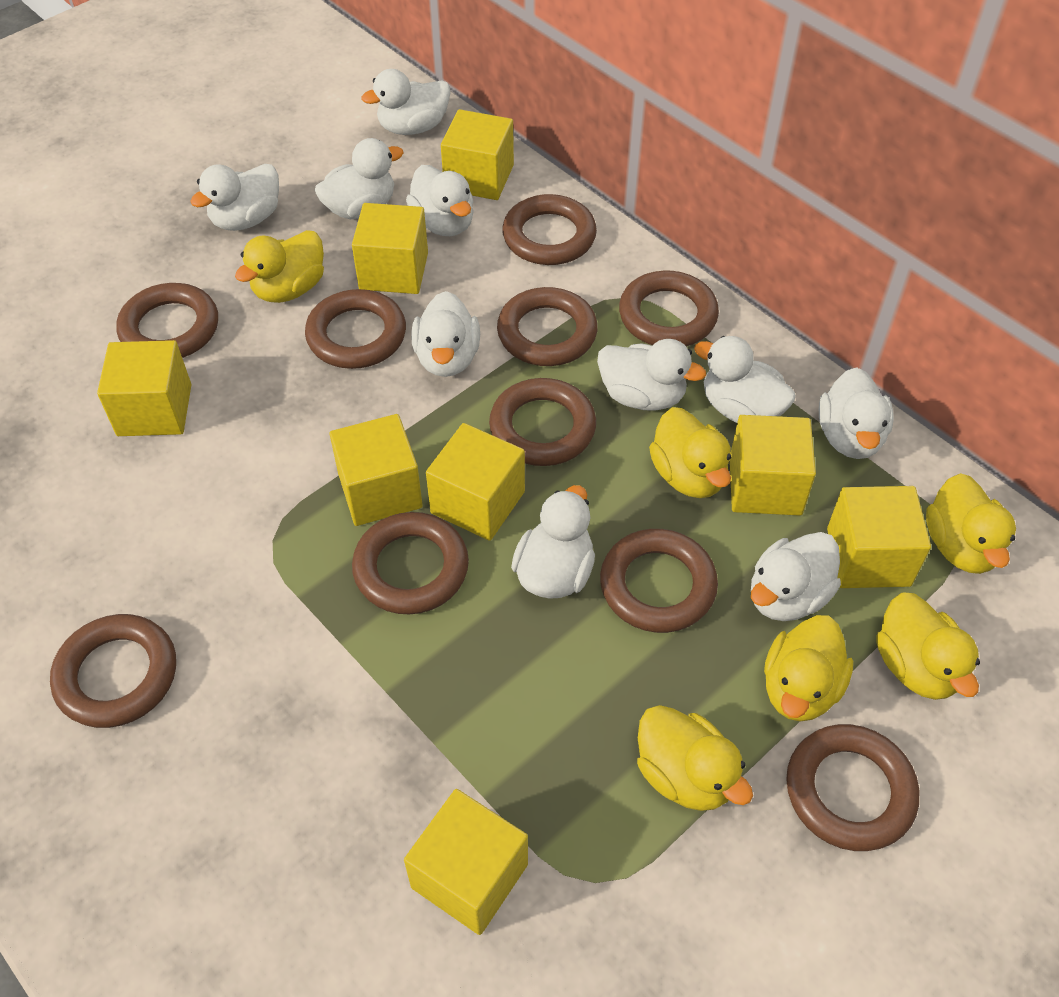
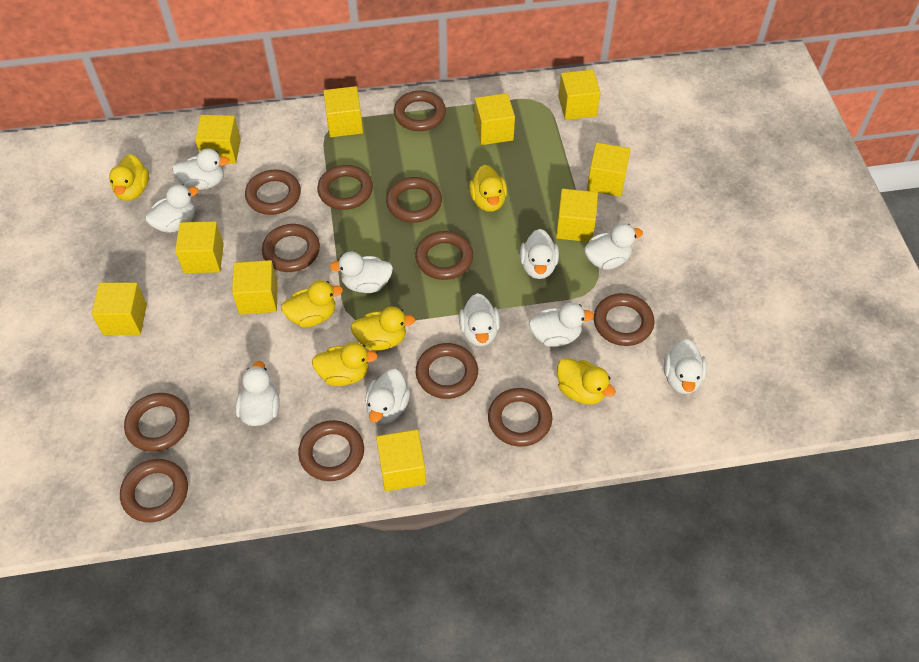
brown ring: 10 -> 12
yellow cube: 8 -> 10

